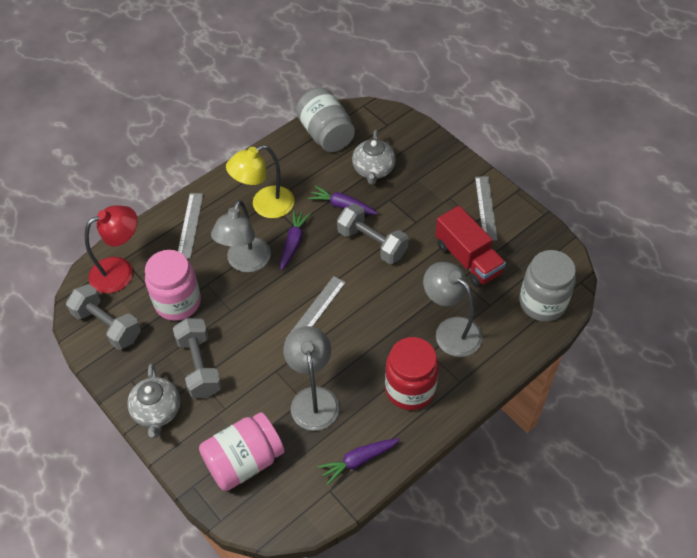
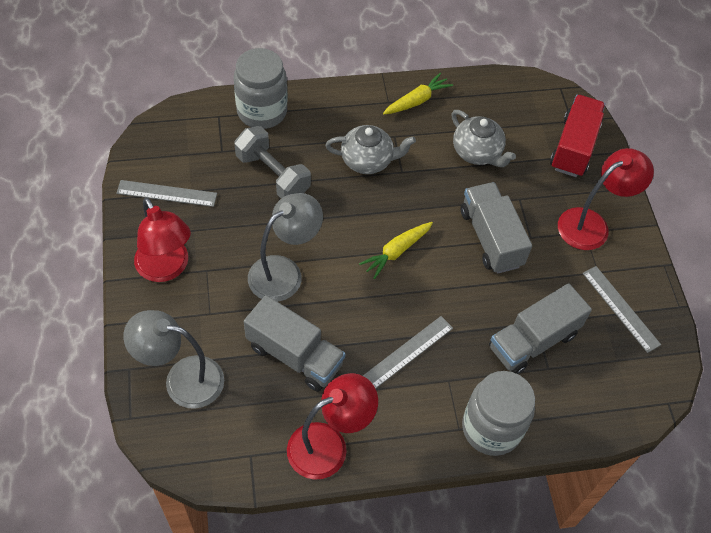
grey dumbbell: 3 -> 1
grey lamp: 3 -> 2
grey truck: 0 -> 3
pink jar: 2 -> 0
purple carrot: 3 -> 0
red jar: 1 -> 0
red lamp: 1 -> 3
yellow carrot: 0 -> 2
yellow lamp: 1 -> 0

